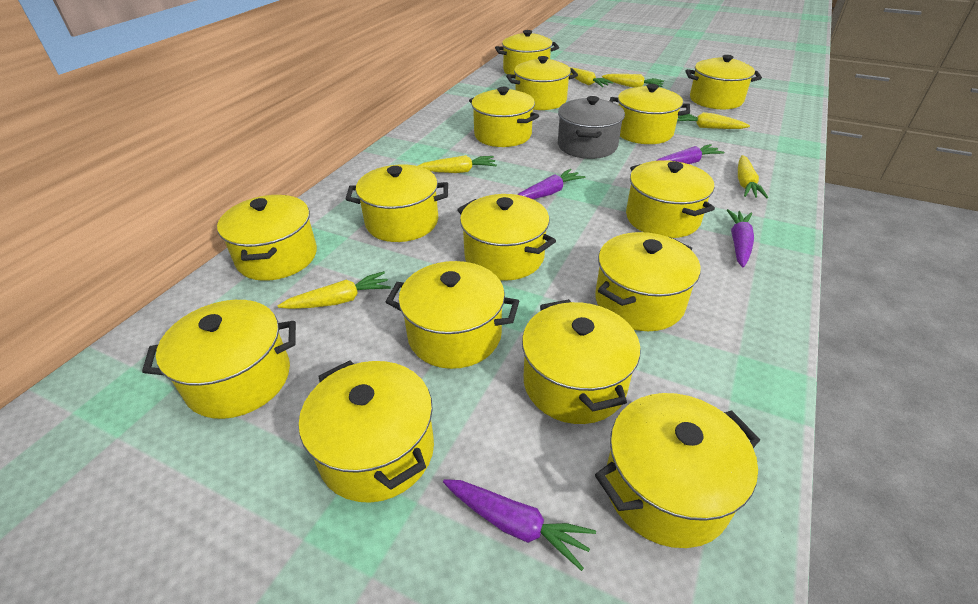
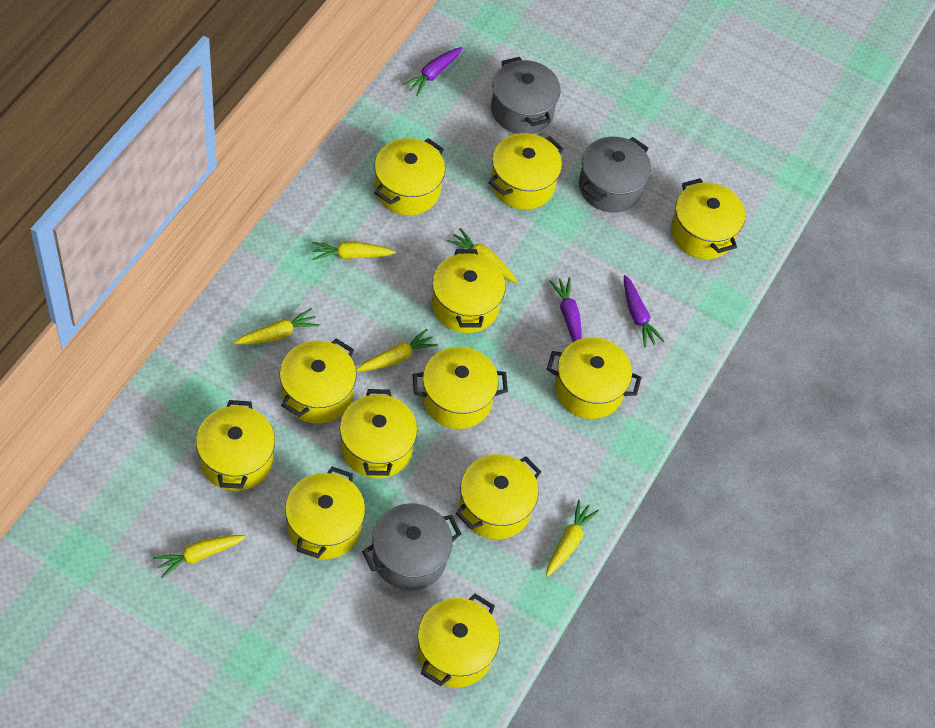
grey pot: 1 -> 3
purple carrot: 4 -> 3
yellow pot: 15 -> 12

